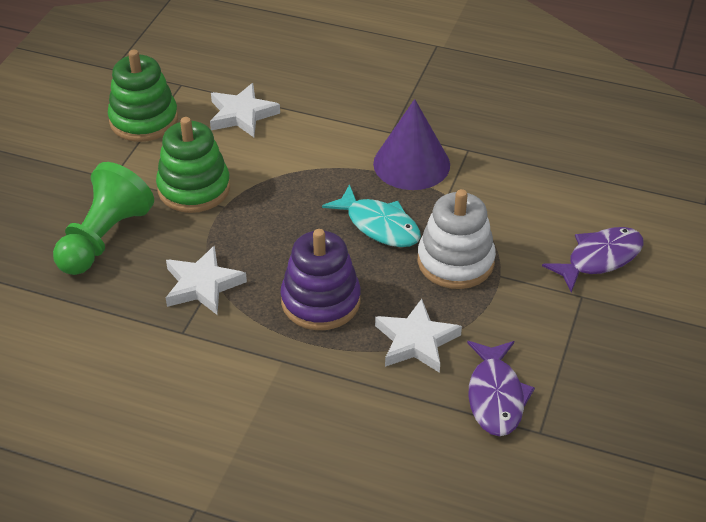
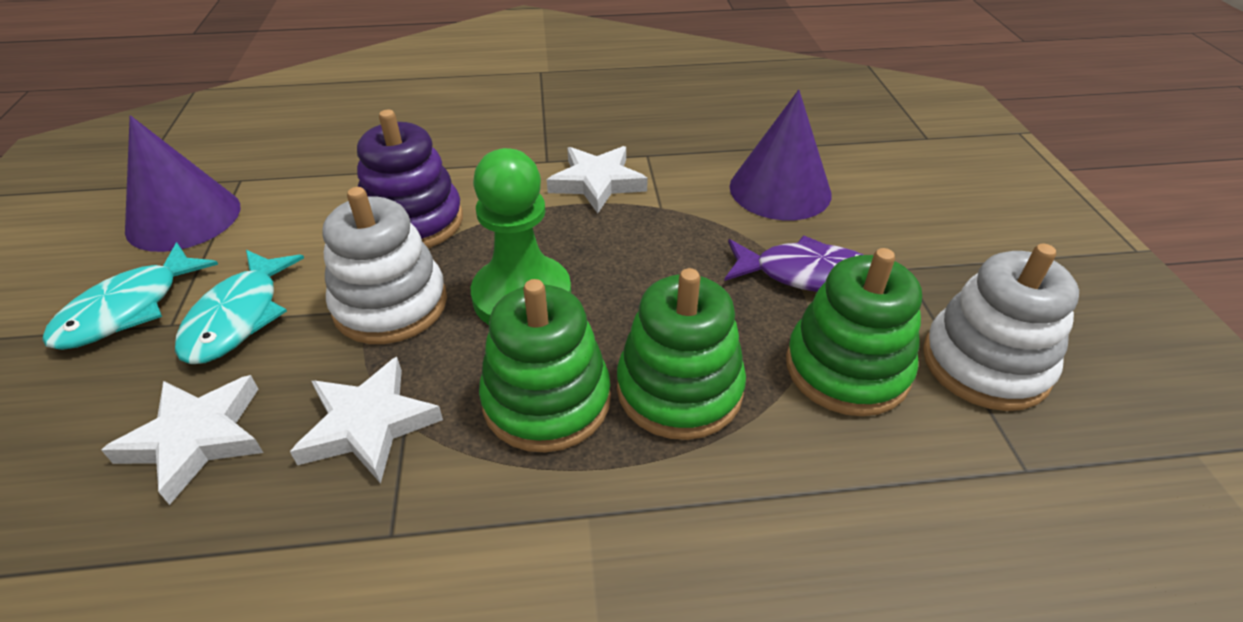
green stacking toy: 2 -> 3
purple cone: 1 -> 2
purple fish: 2 -> 1
turquoise fish: 1 -> 2
white stacking toy: 1 -> 2

